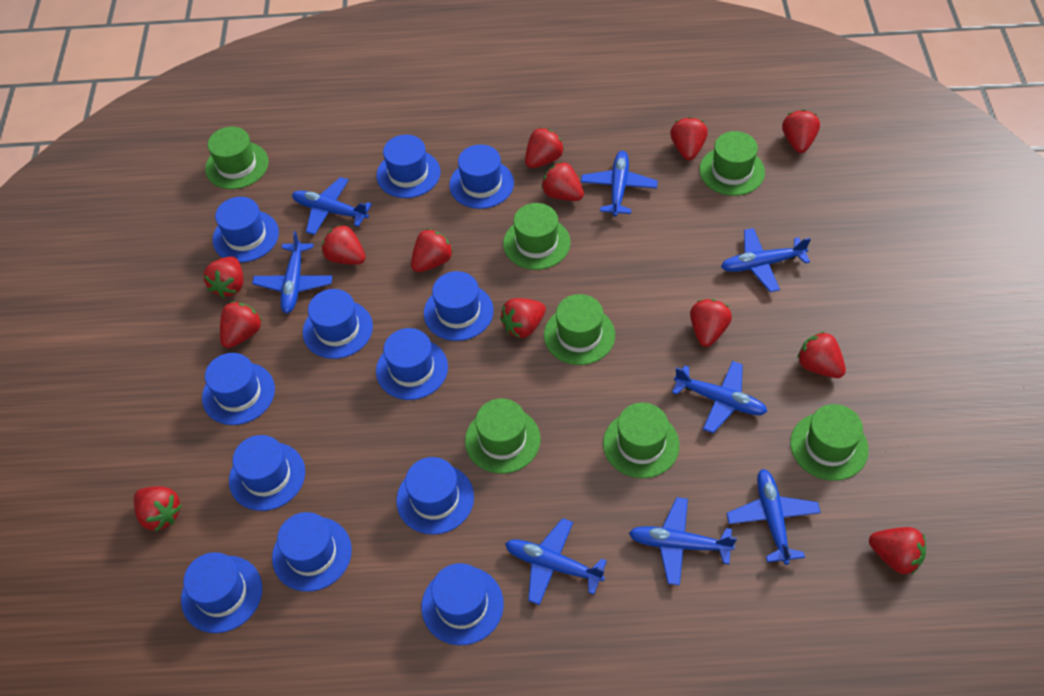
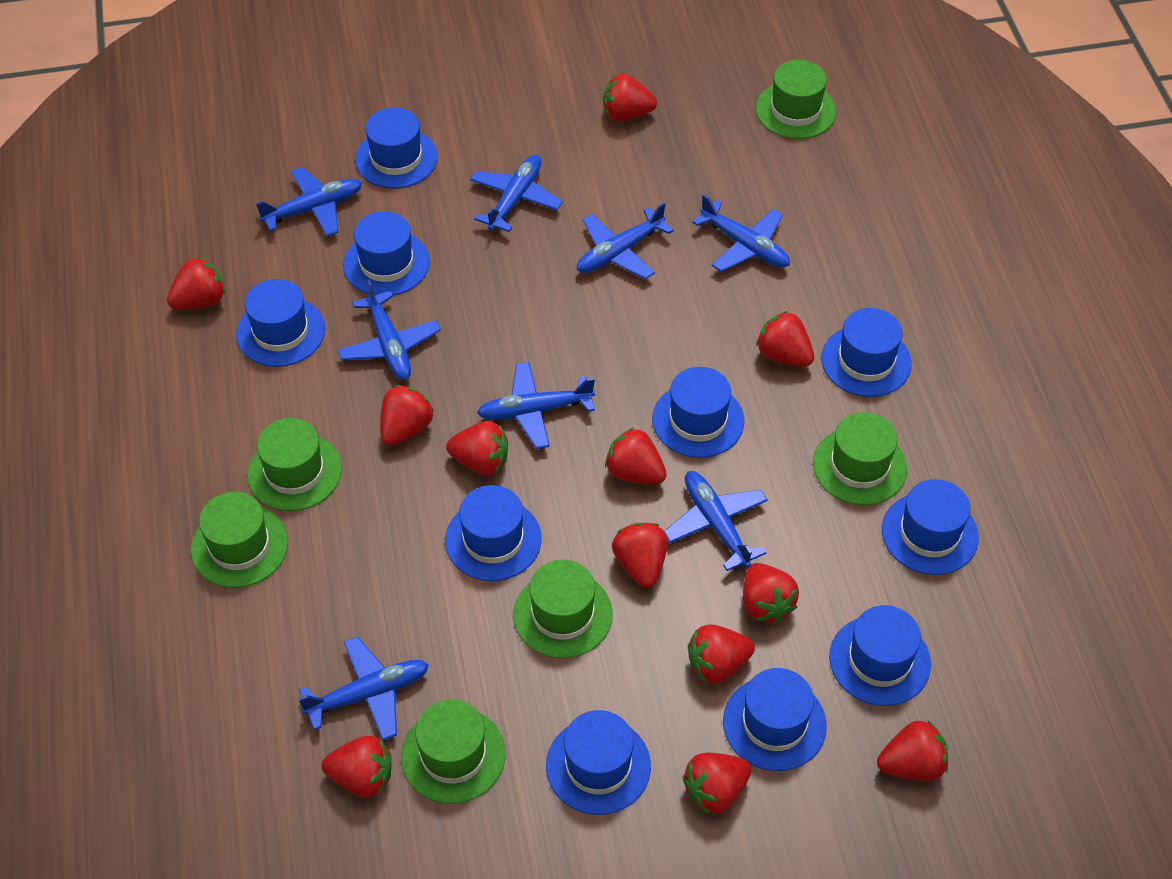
blue hat: 12 -> 10
green hat: 7 -> 6
red strawberry: 13 -> 12

